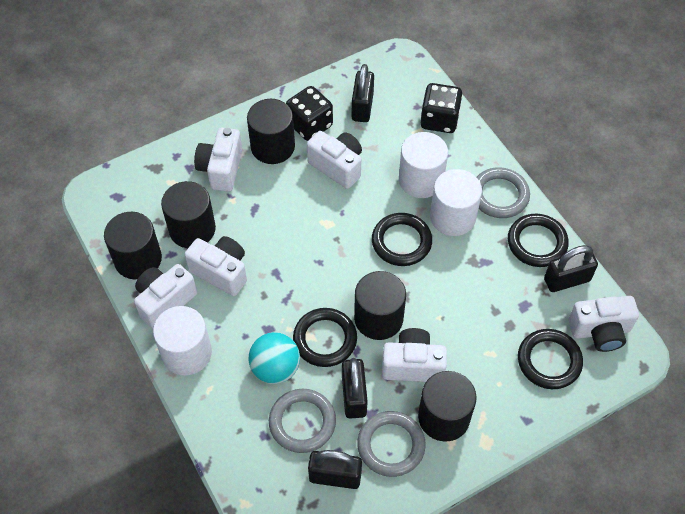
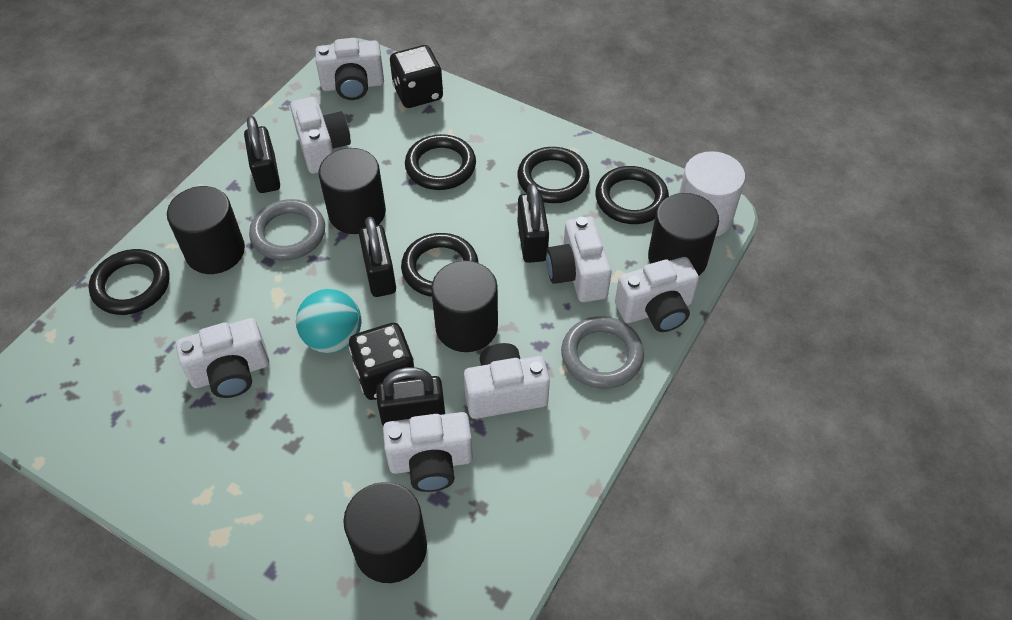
black ring: 4 -> 5
grey ring: 3 -> 2
white camera: 6 -> 7
white cylinder: 3 -> 1

